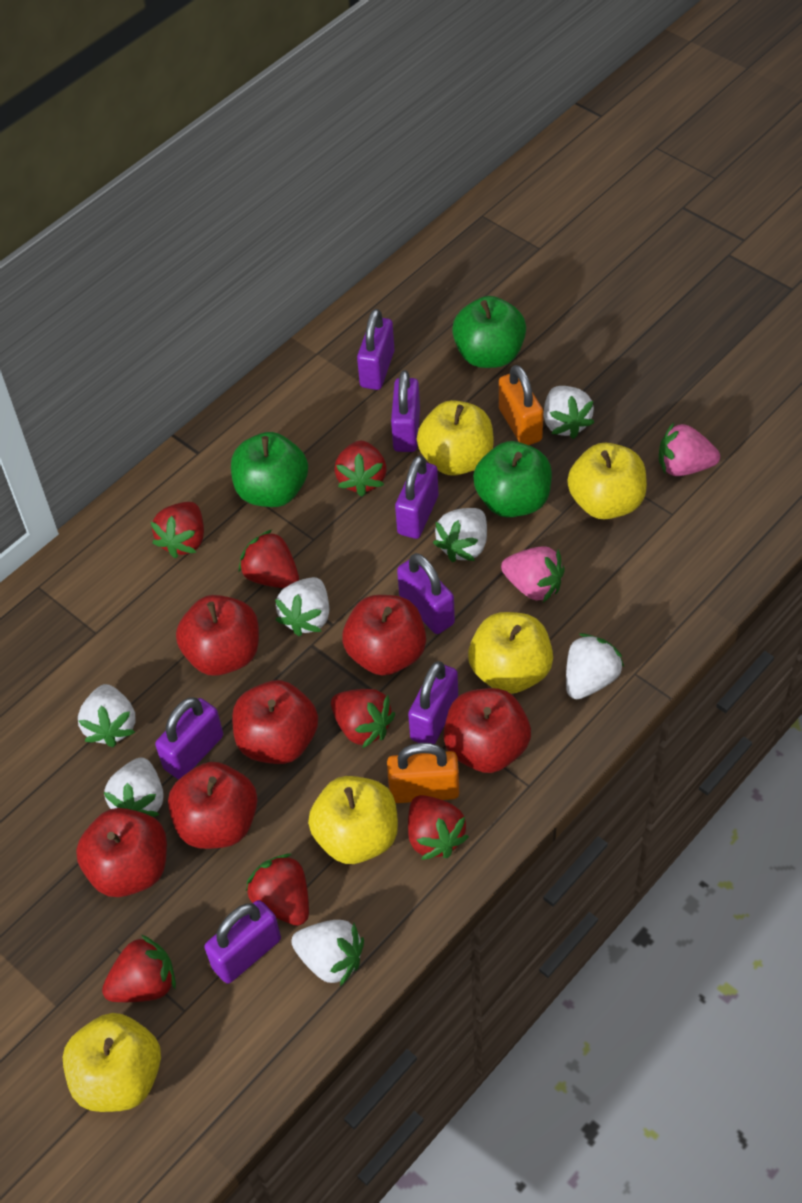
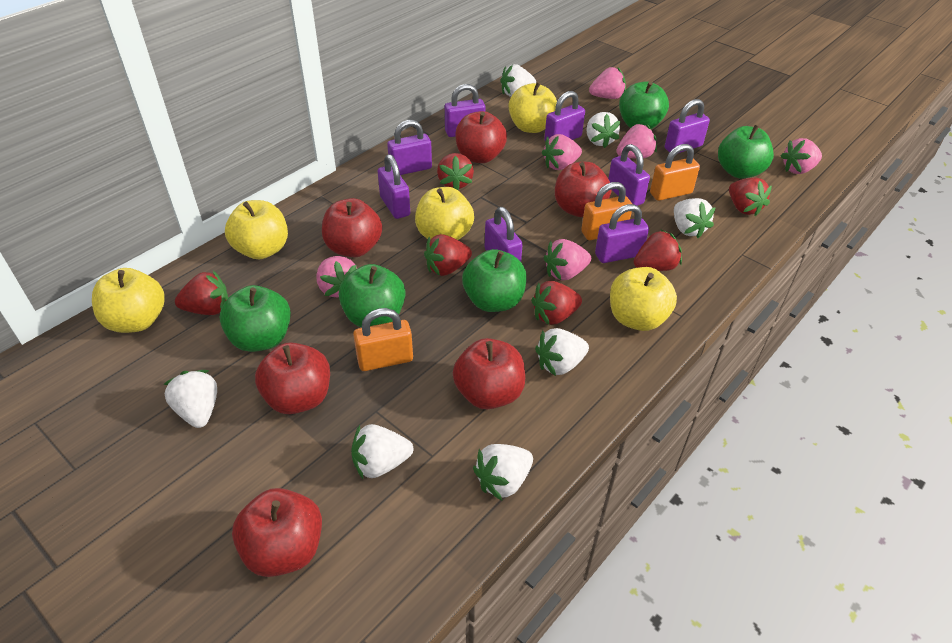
green apple: 3 -> 5
orange padlock: 2 -> 3
pink strawberry: 2 -> 6
purple padlock: 7 -> 8
red strawberry: 7 -> 6

